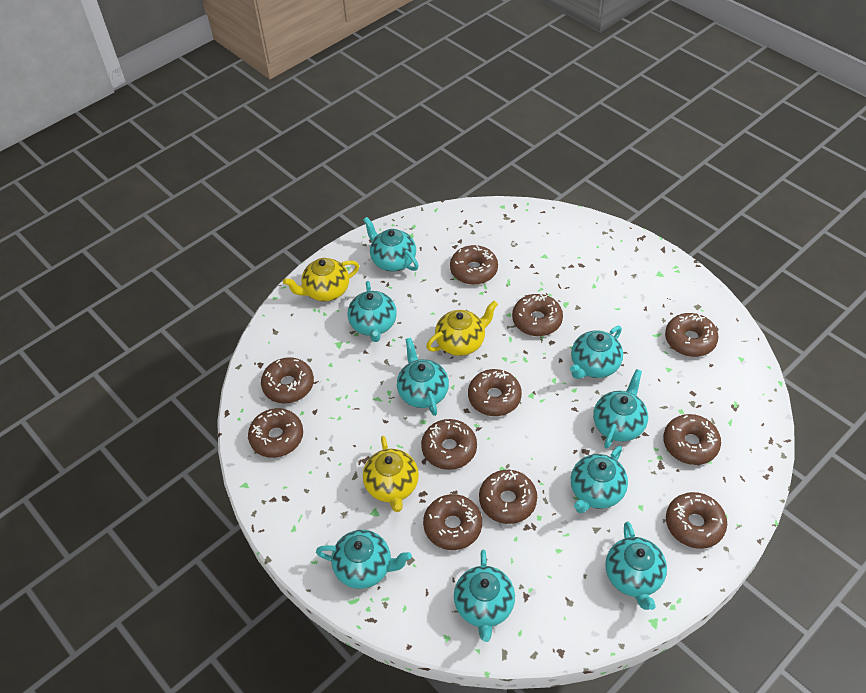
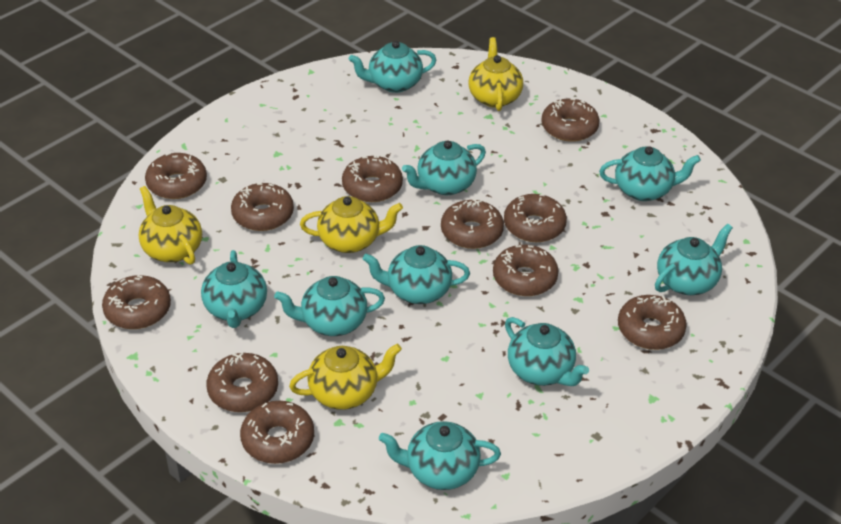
yellow teapot: 3 -> 4

